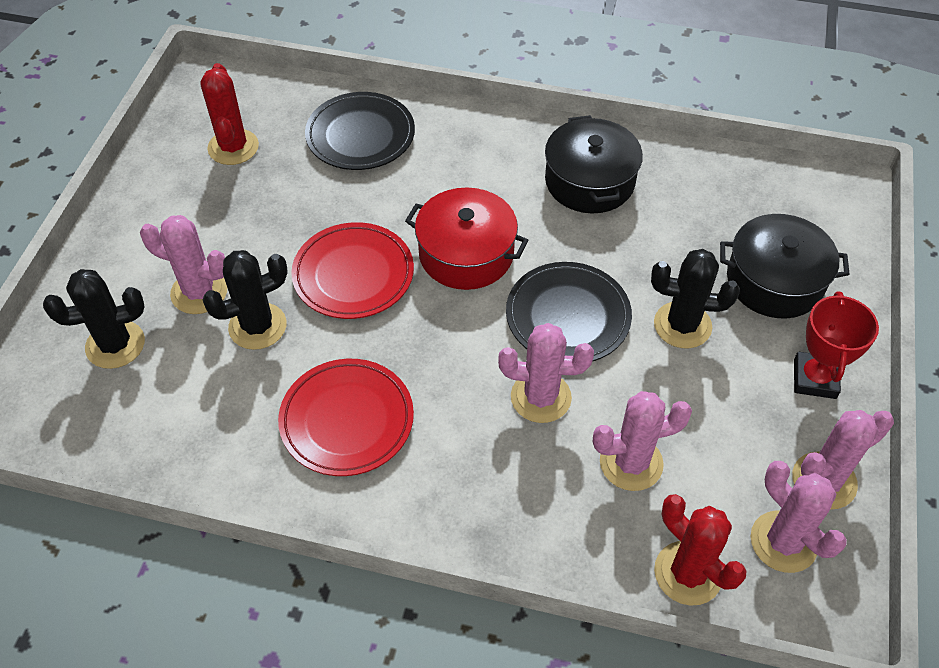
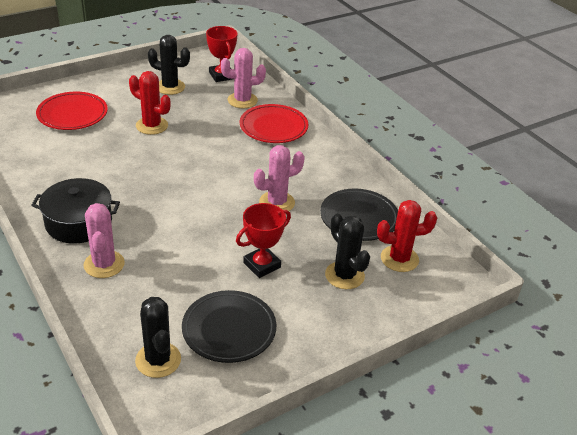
black pot: 2 -> 1
pink cactus: 5 -> 3
red pot: 1 -> 0
red trophy: 1 -> 2

